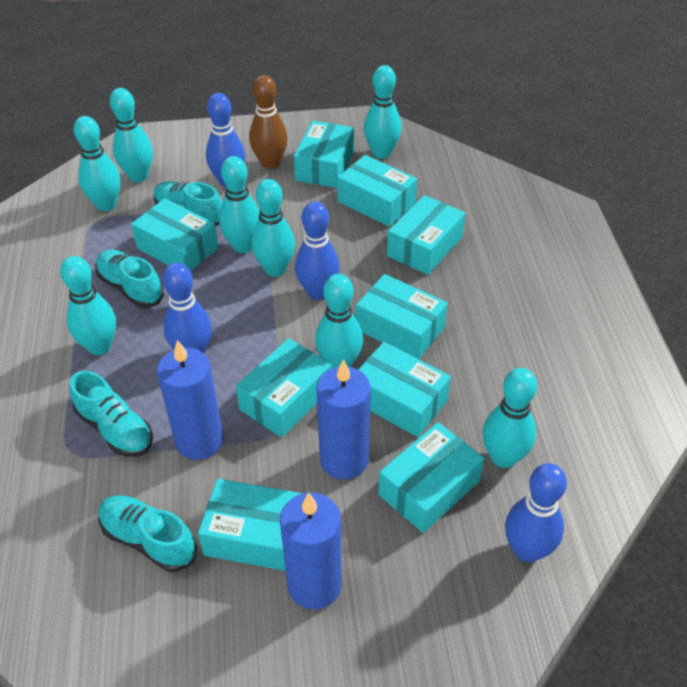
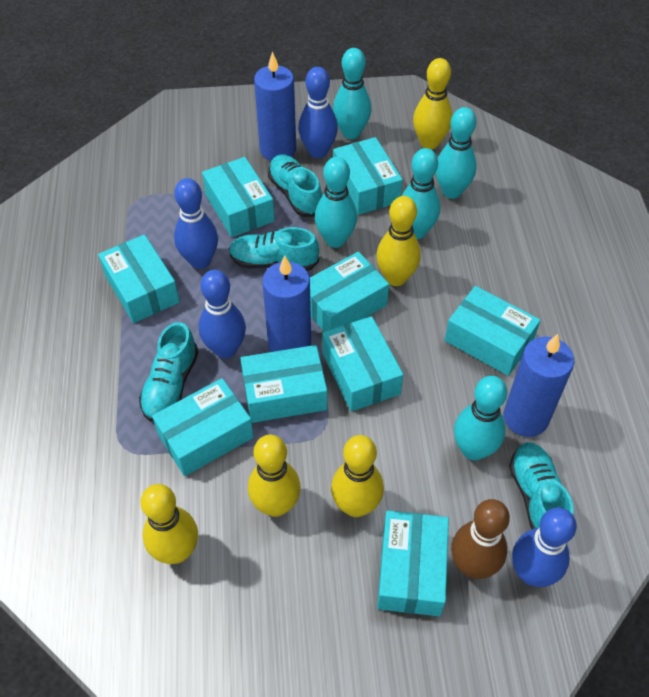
turquoise bowling pin: 8 -> 5
yellow bowling pin: 0 -> 5

